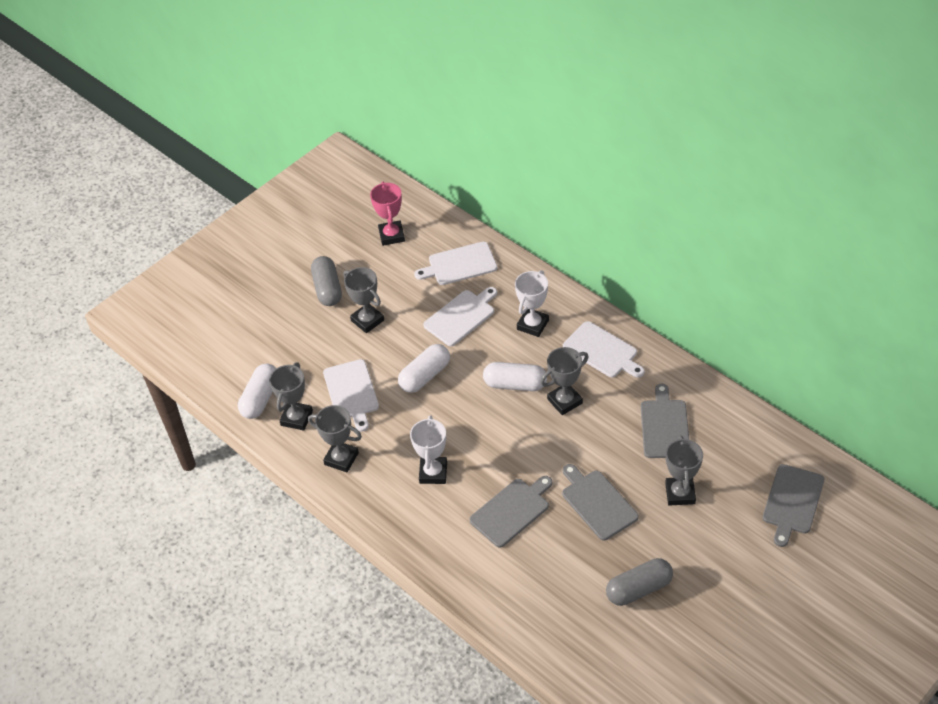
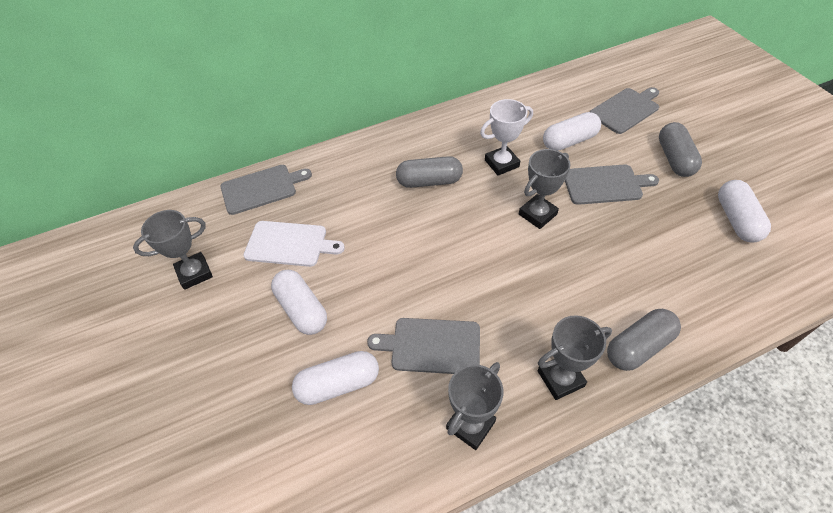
grey capsule: 2 -> 3
grey trophy: 5 -> 4
pink trophy: 1 -> 0
white capsule: 3 -> 4
white cutting board: 4 -> 1
white trophy: 2 -> 1

